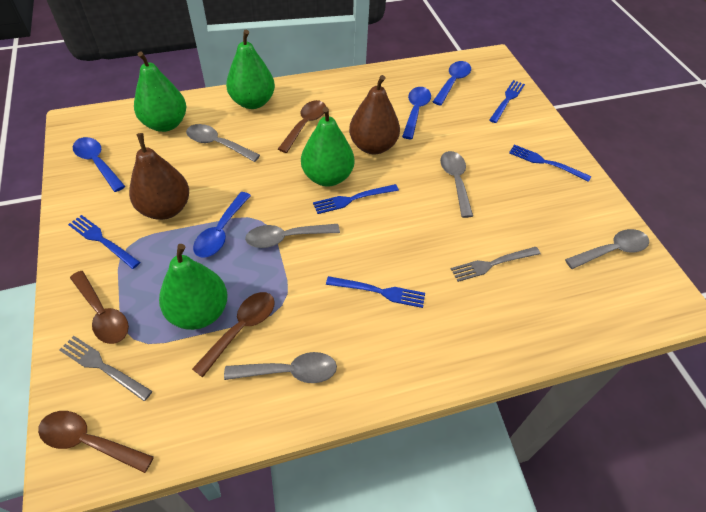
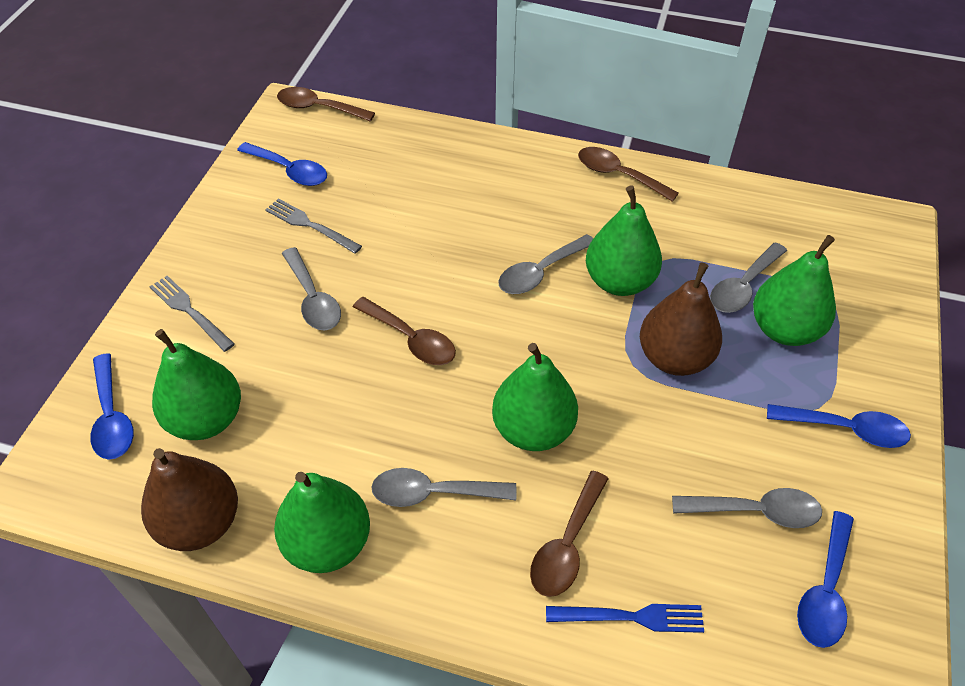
blue fork: 5 -> 1
green pear: 4 -> 5

